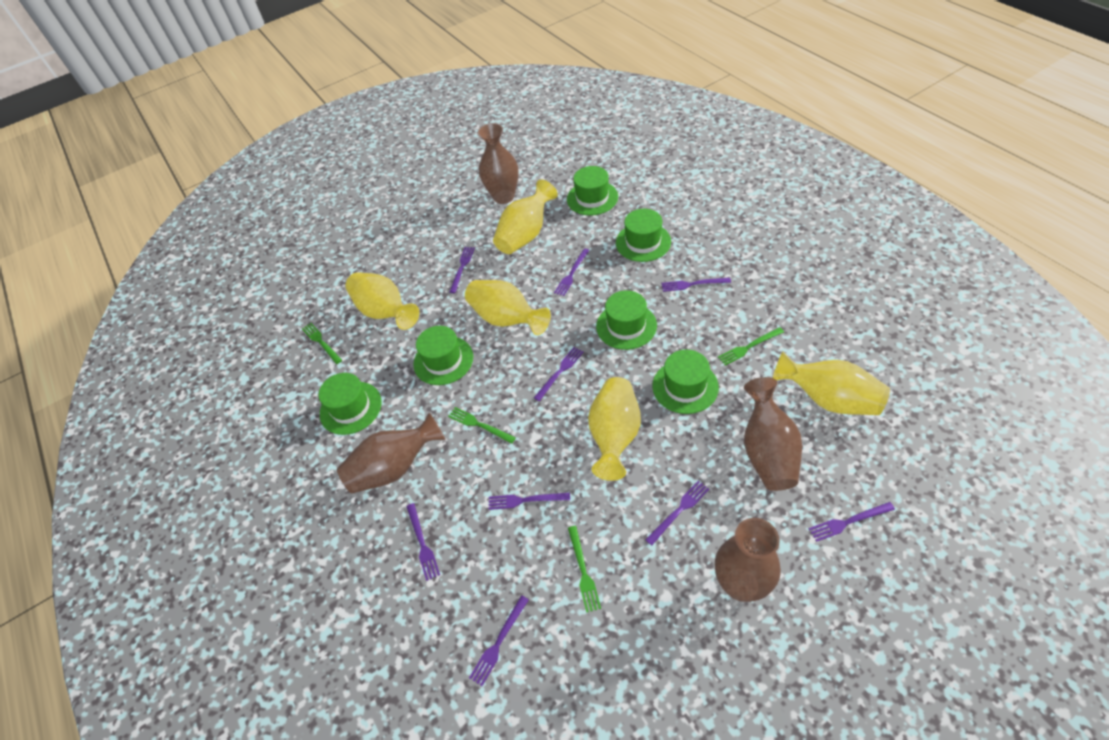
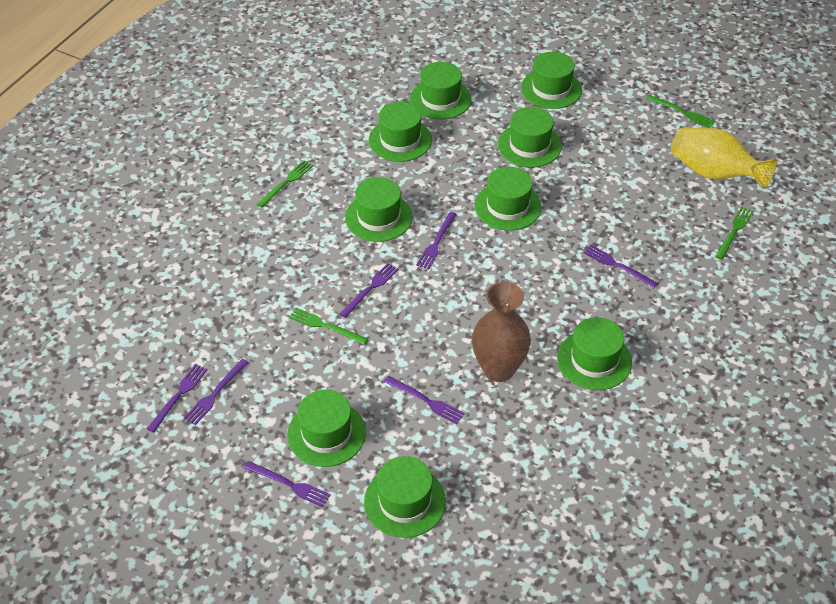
brown vase: 4 -> 1
green hat: 6 -> 9
purple fork: 9 -> 7
yellow vase: 5 -> 1

